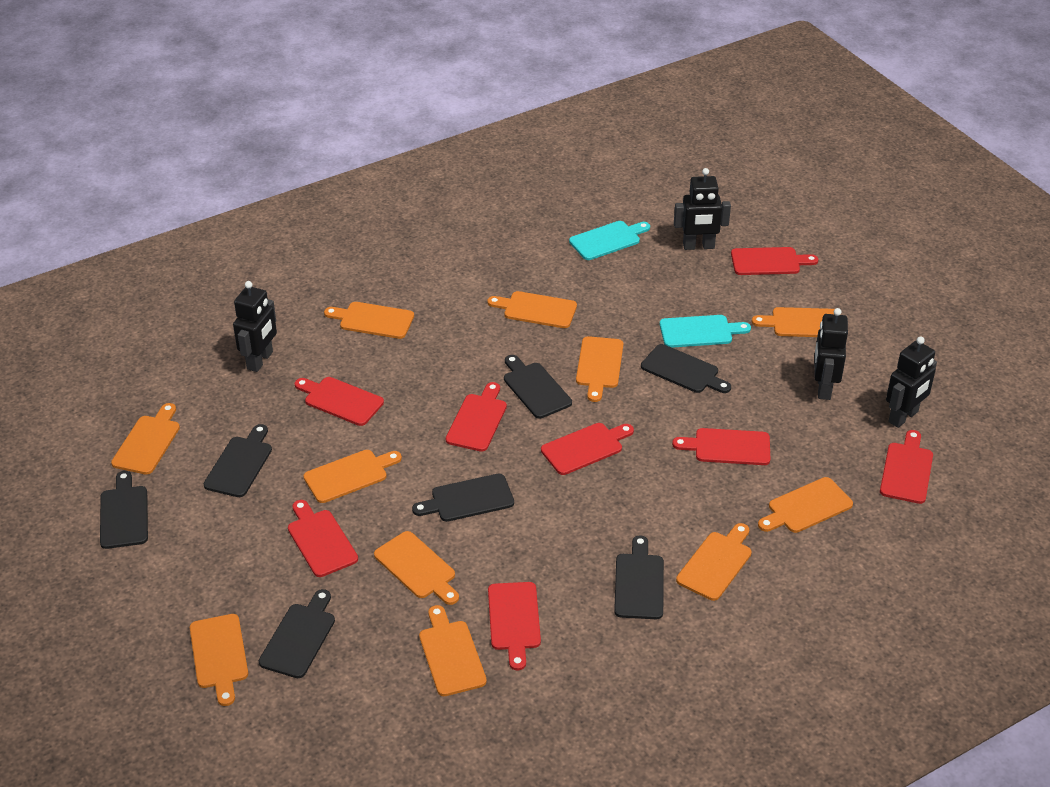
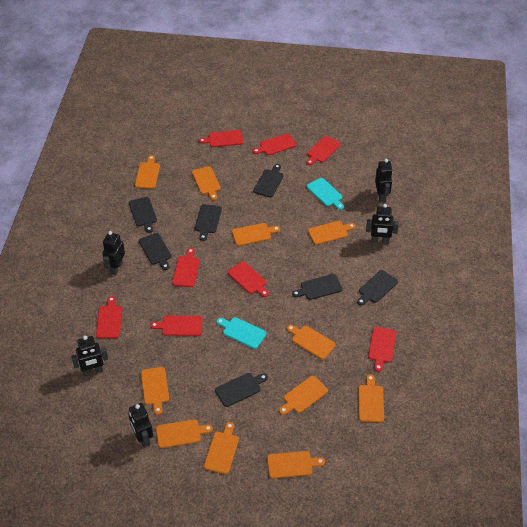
black robot: 4 -> 5

